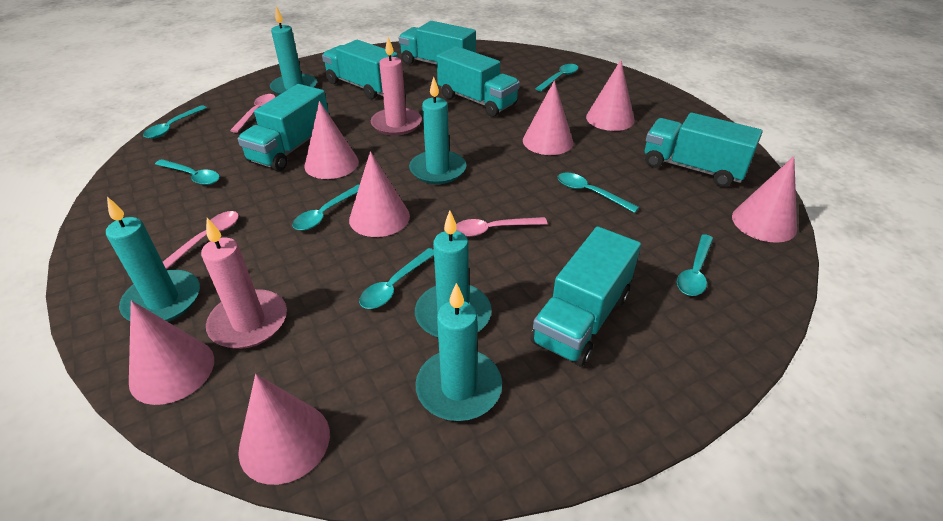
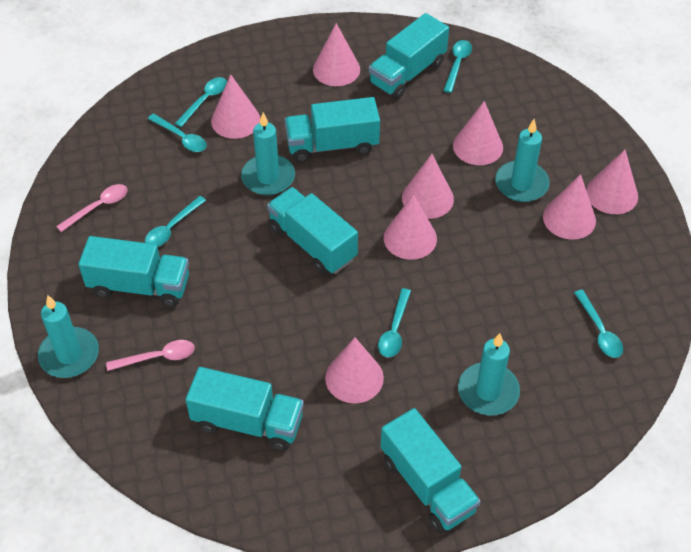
pink candle: 2 -> 0
pink cone: 7 -> 8
pink spoon: 3 -> 2
turquoise candle: 5 -> 4
turquoise spoon: 7 -> 6

